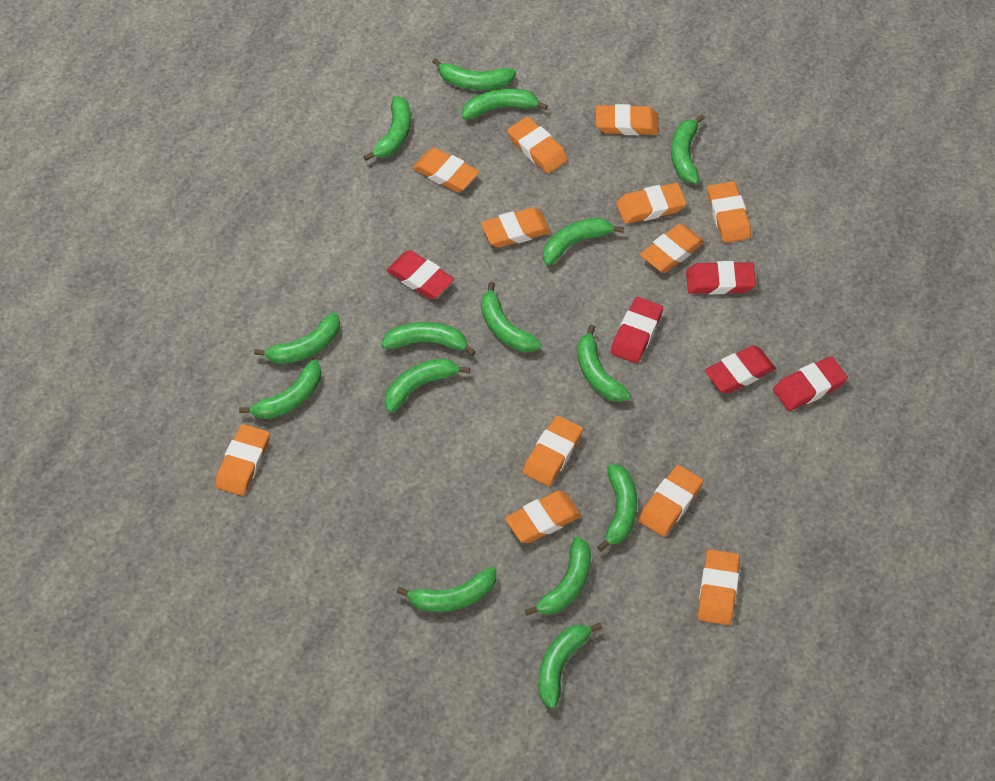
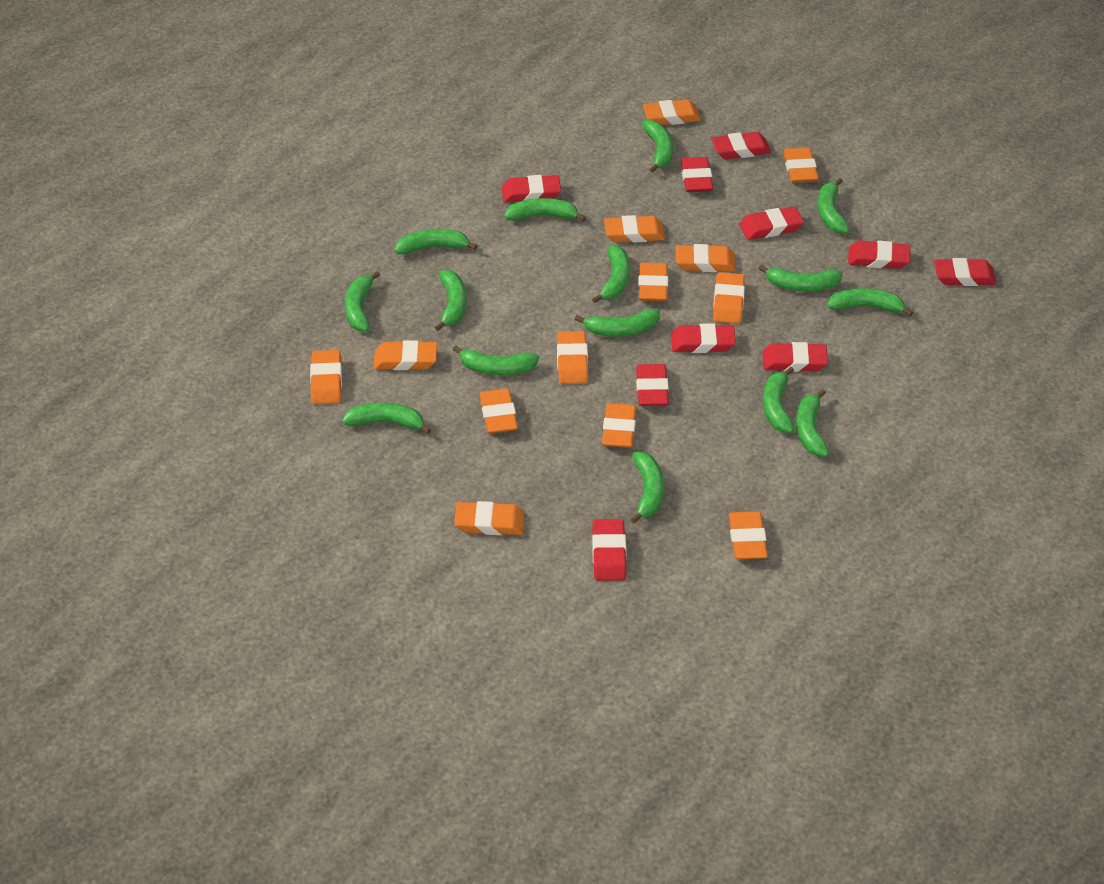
orange eraser: 12 -> 13
red eraser: 5 -> 10

